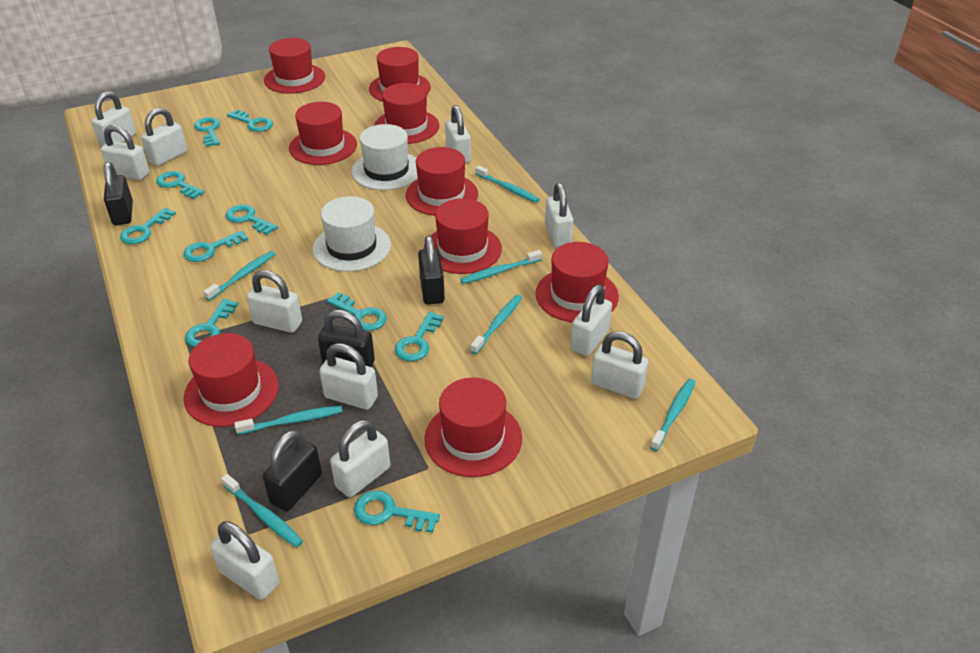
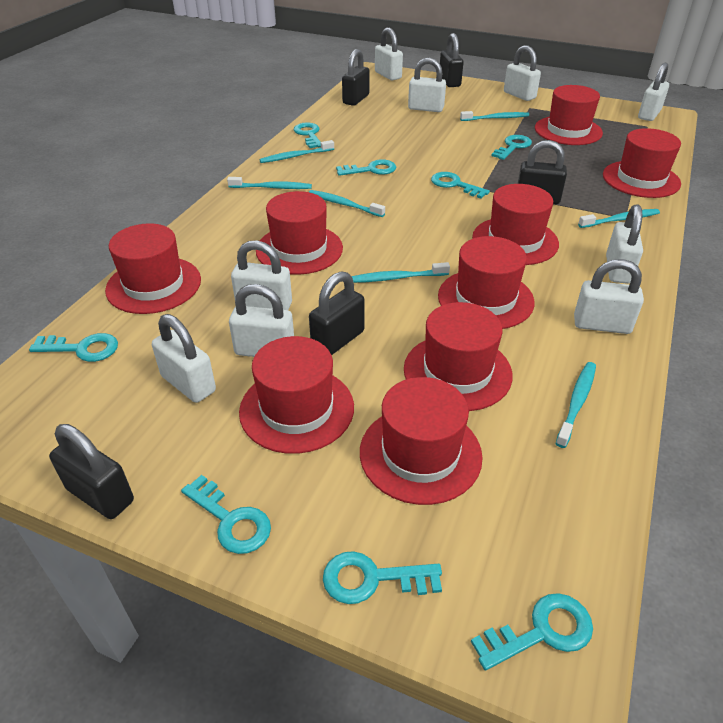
black padlock: 4 -> 5
turquoise key: 10 -> 8
white hat: 2 -> 0
white padlock: 11 -> 9

